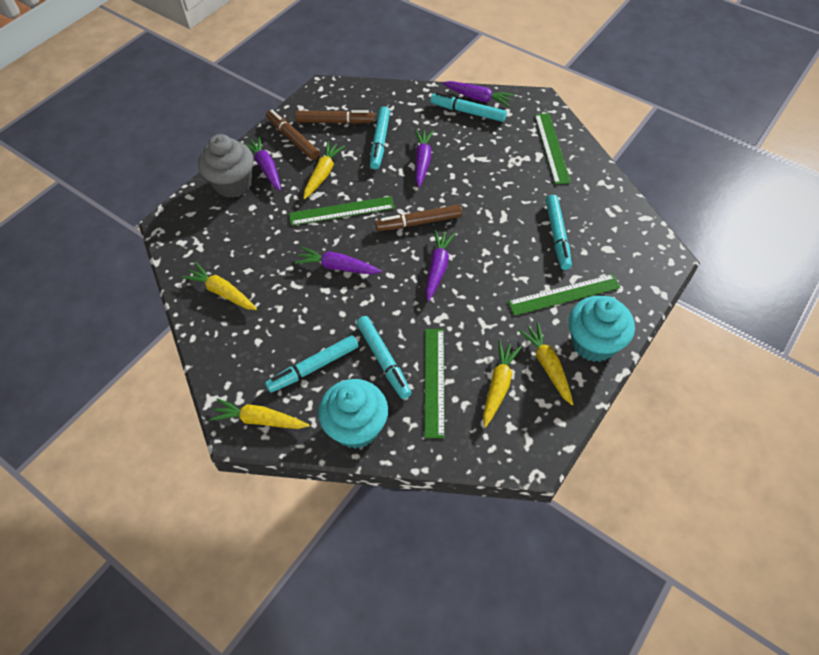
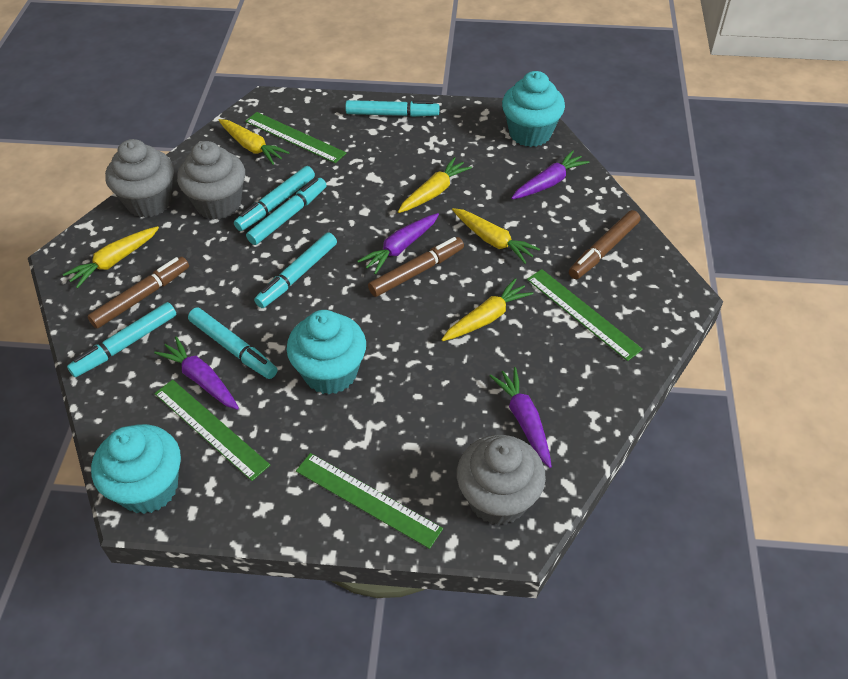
grey cupcake: 1 -> 3
purple carrot: 5 -> 4
turquoise cupcake: 2 -> 3
turquoise marker: 5 -> 6

